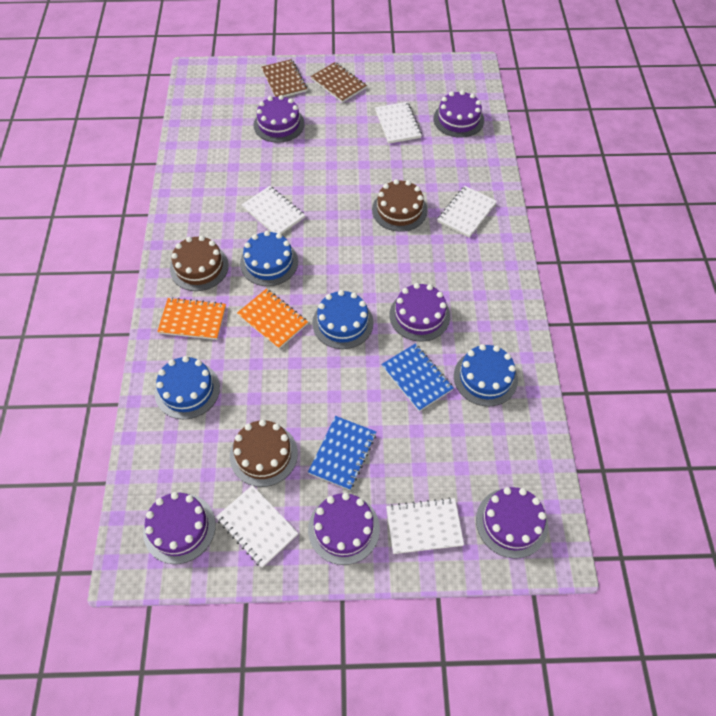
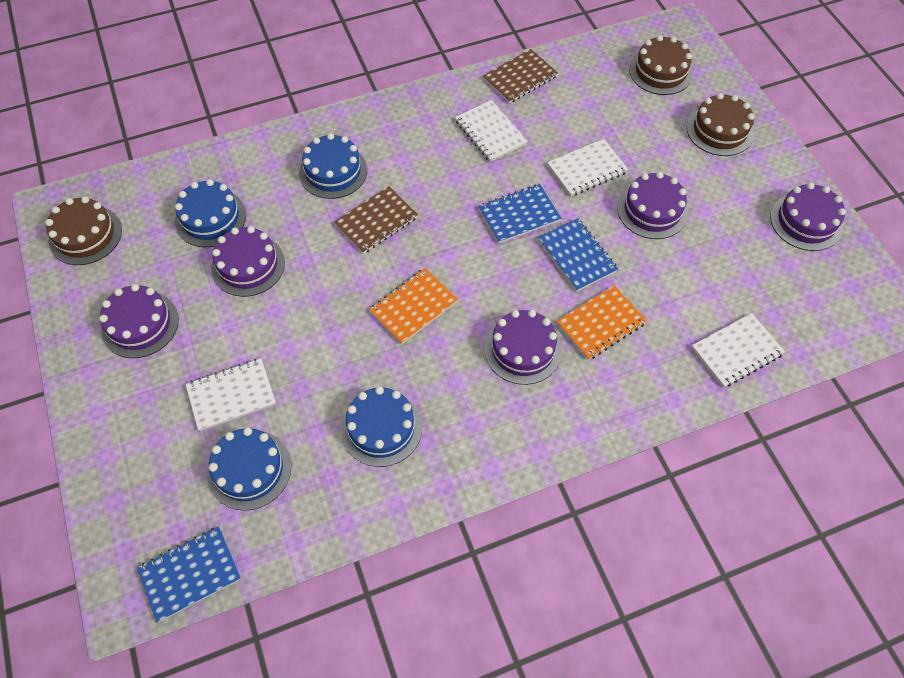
blue notebook: 2 -> 3
purple cake: 6 -> 5
white notebook: 5 -> 4

